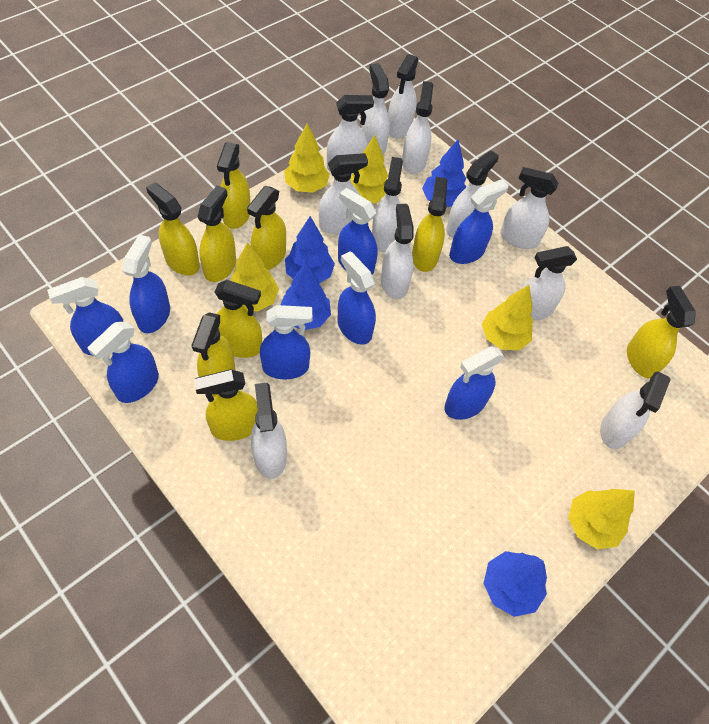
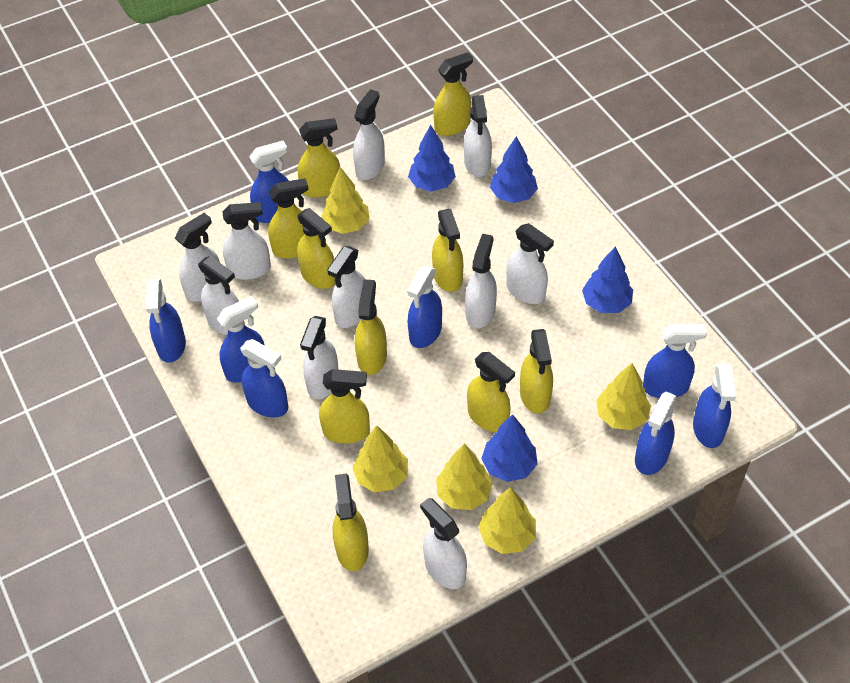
white spray bottle: 12 -> 10
yellow spray bottle: 9 -> 10

